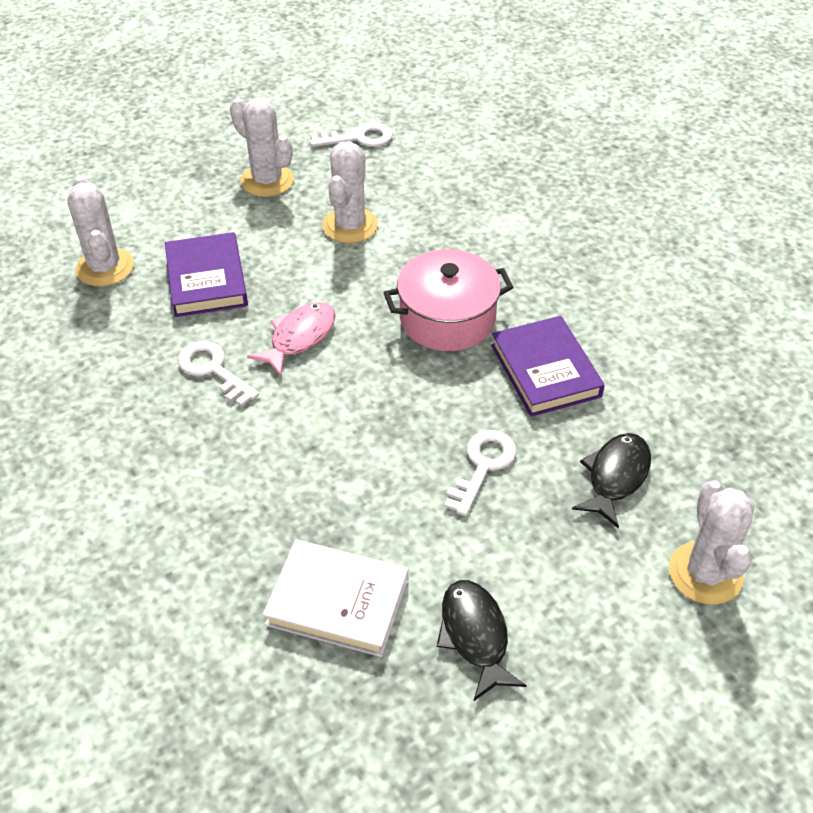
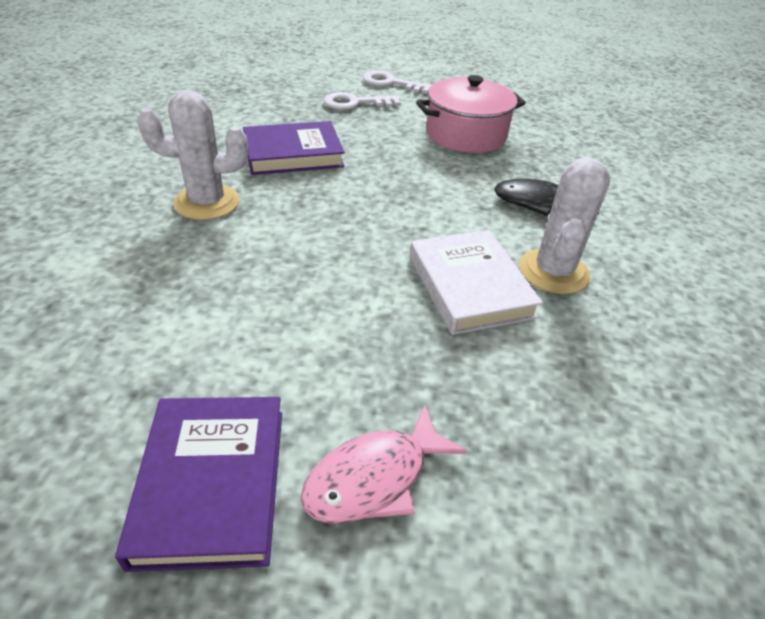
black fish: 2 -> 1
white cactus: 4 -> 2
white key: 3 -> 2

